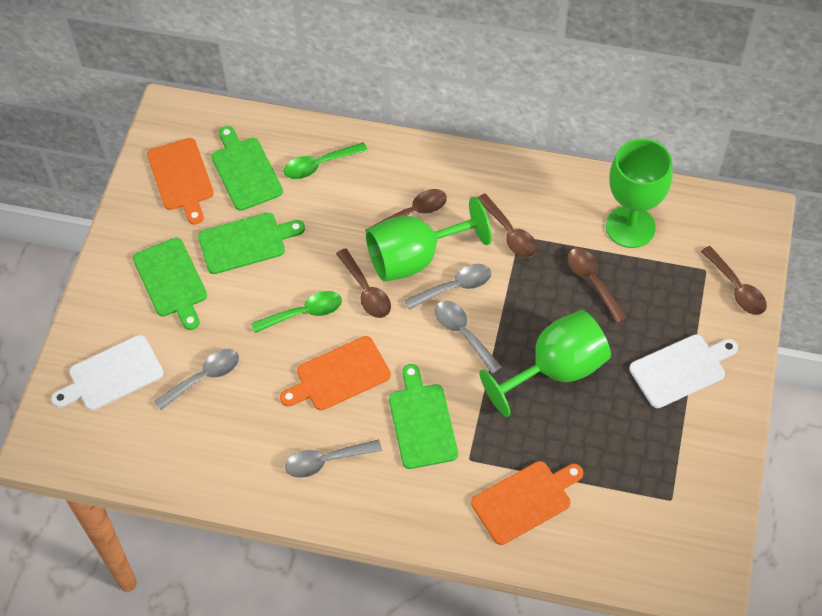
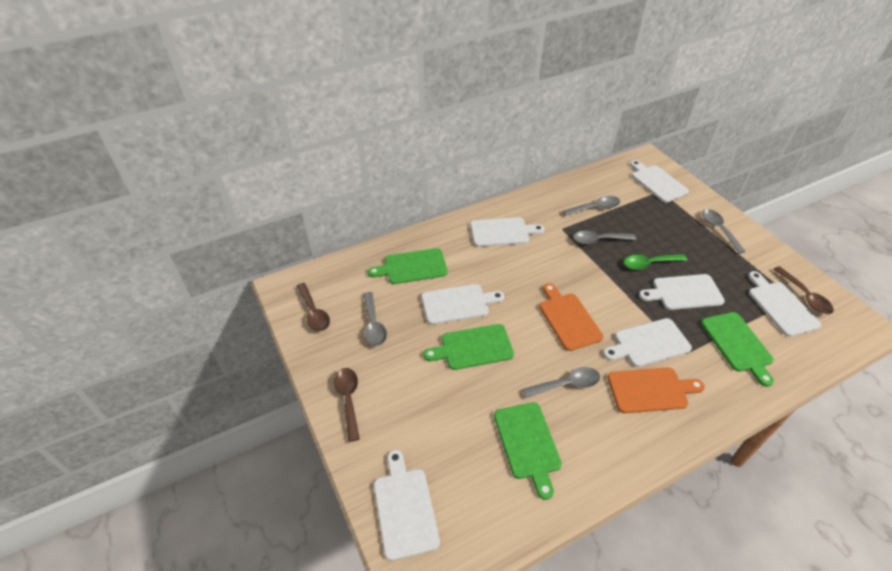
brown spoon: 5 -> 3
green goblet: 3 -> 0
green spoon: 2 -> 1
grey spoon: 4 -> 5
orange cutting board: 3 -> 2
white cutting board: 2 -> 7

